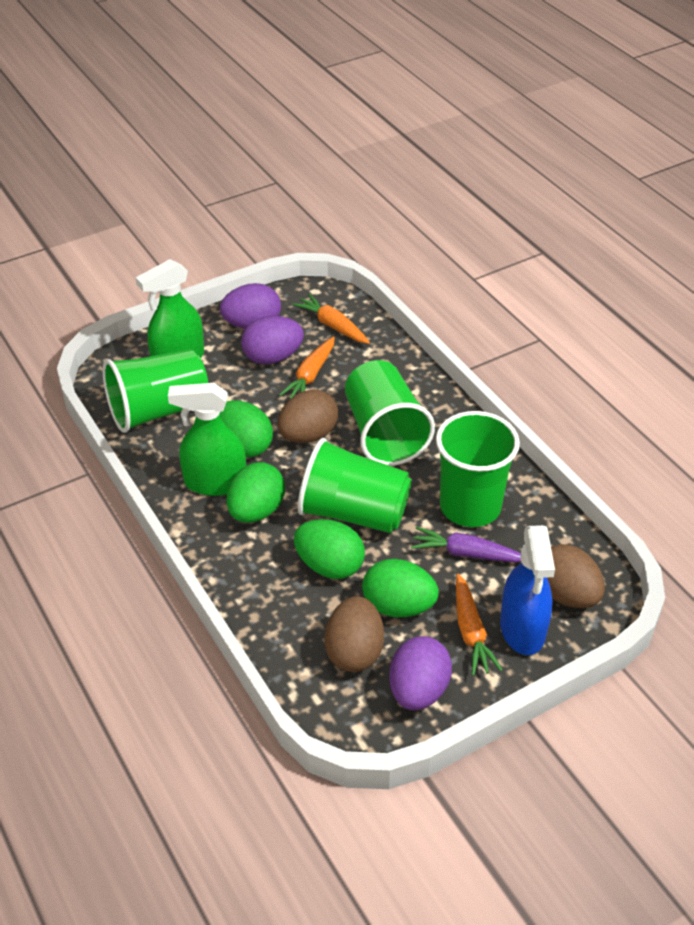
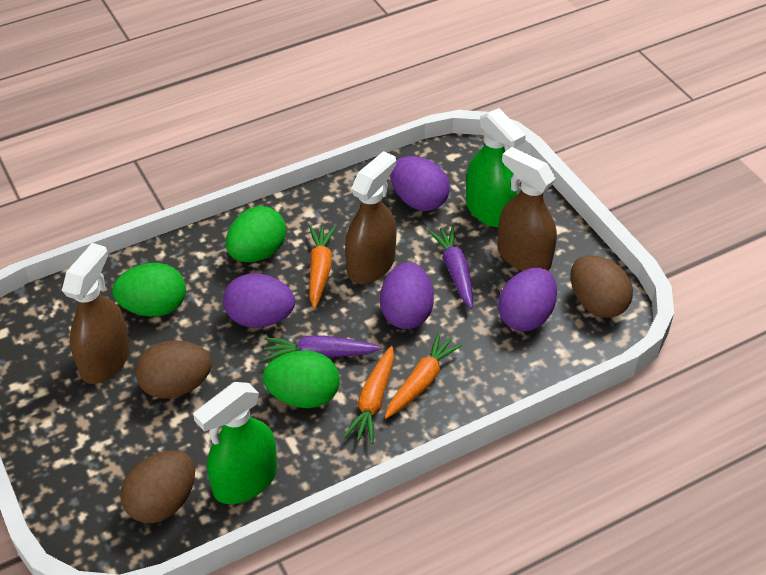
blue spray bottle: 1 -> 0
brown spray bottle: 0 -> 3
green cup: 4 -> 0
green egg: 4 -> 3
purple carrot: 1 -> 2
purple egg: 3 -> 4

